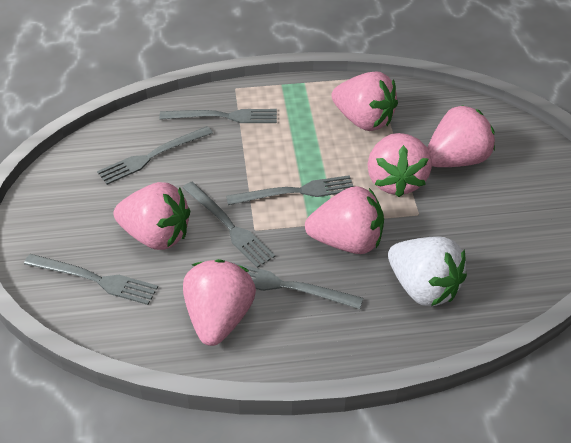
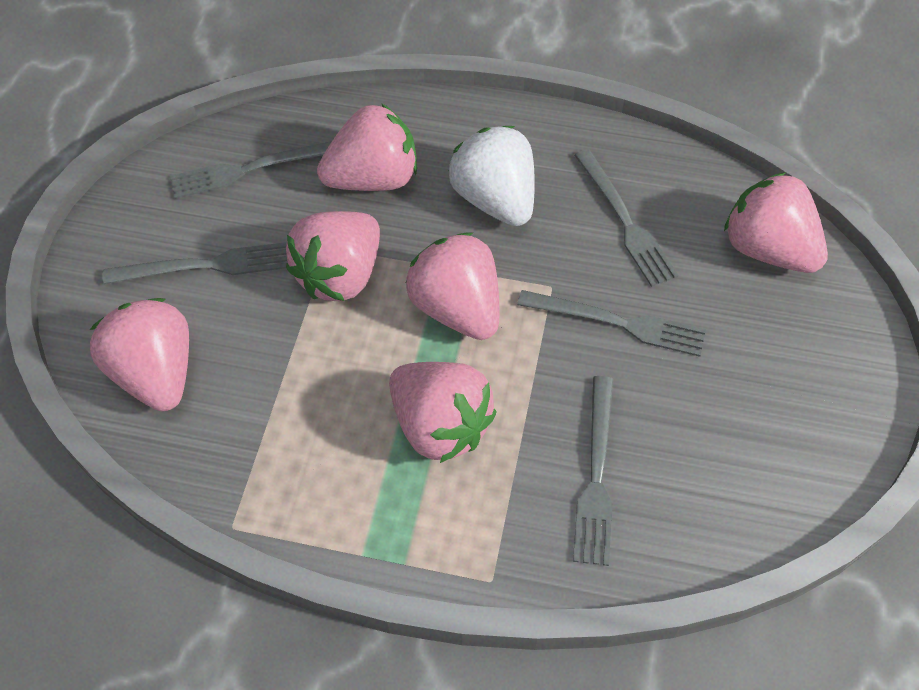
grey fork: 6 -> 5

